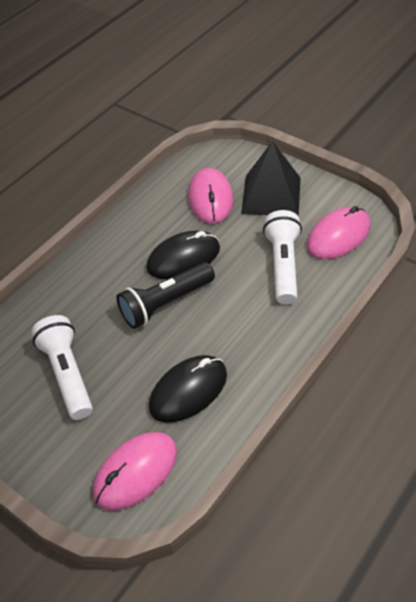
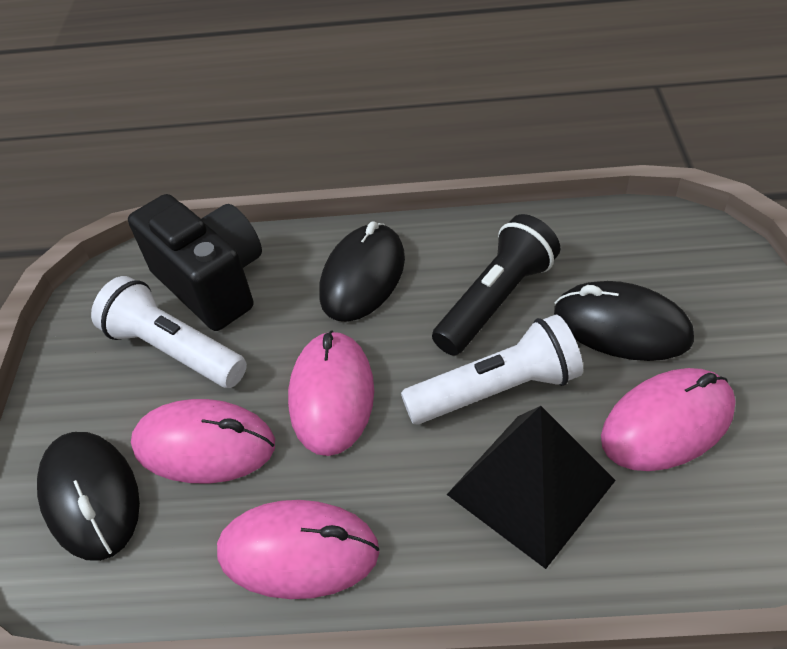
black camera: 0 -> 1
black mouse: 2 -> 3
pink mouse: 3 -> 4

